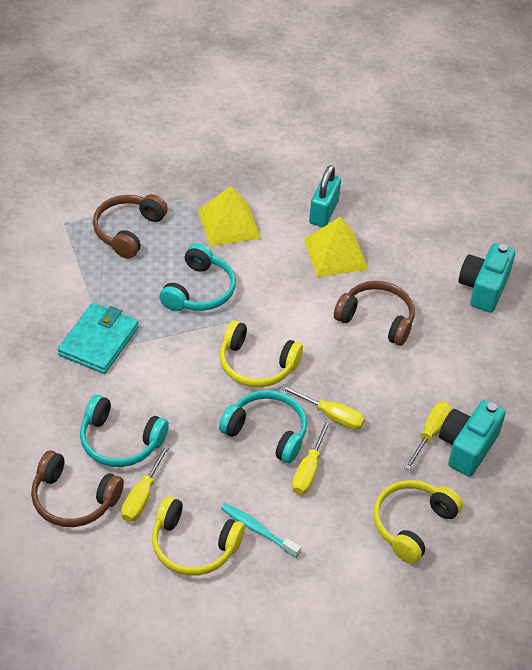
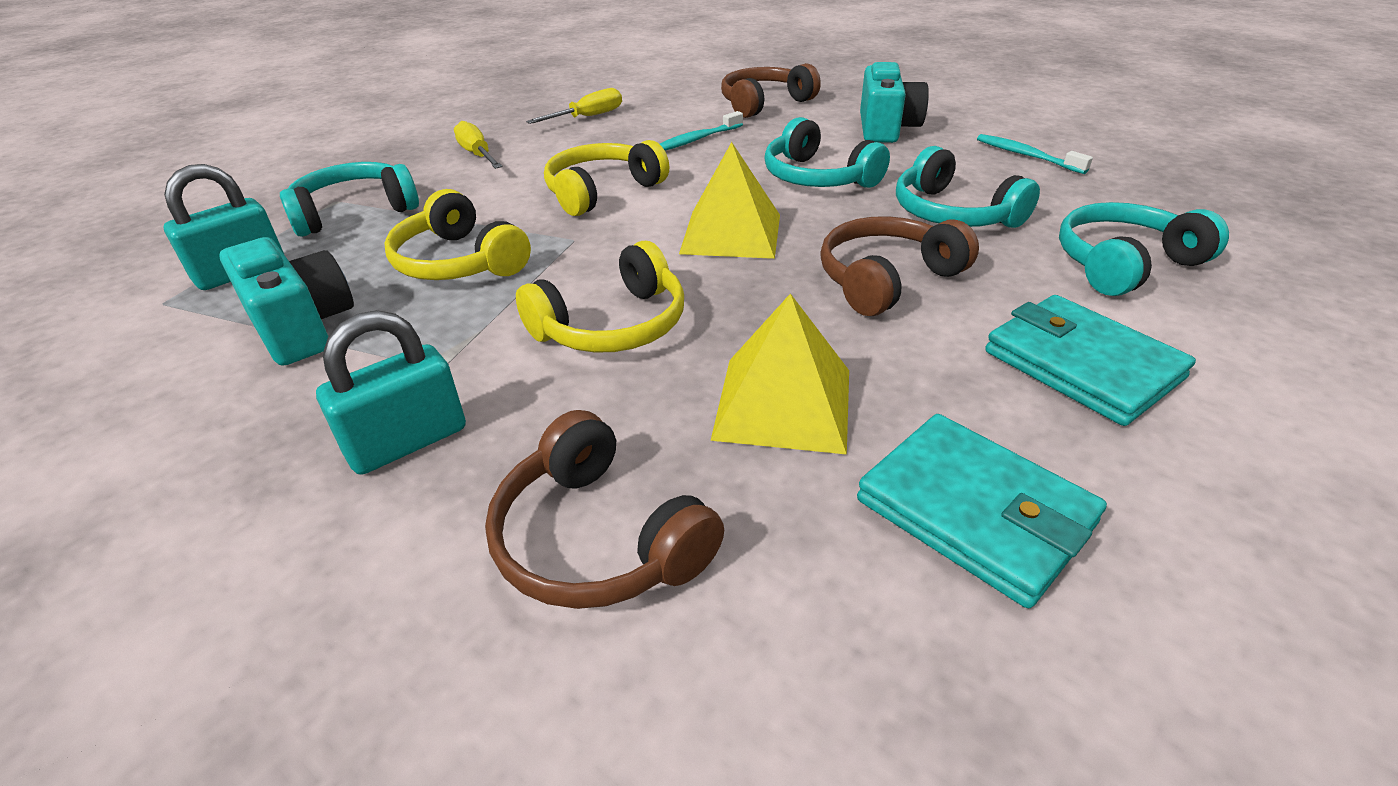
turquoise headphones: 3 -> 4
turquoise padlock: 1 -> 2
turquoise toothbrush: 1 -> 2
turquoise wallet: 1 -> 2
yellow screwdriver: 4 -> 2

